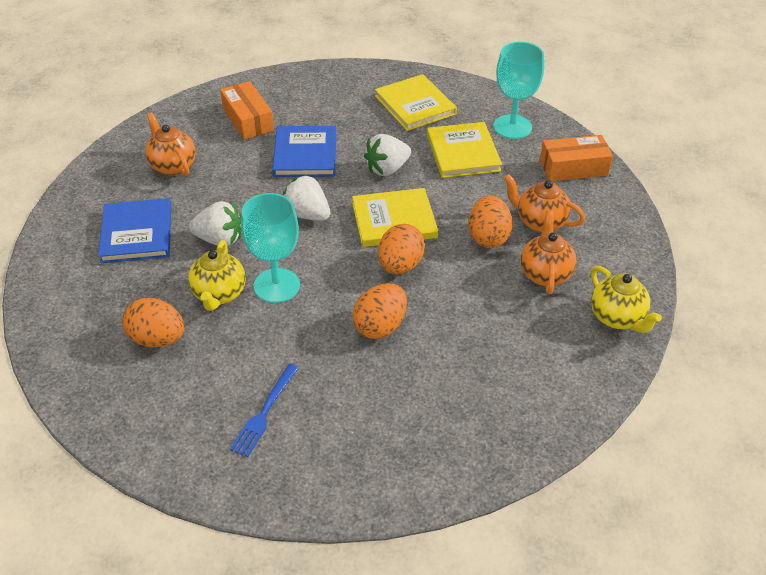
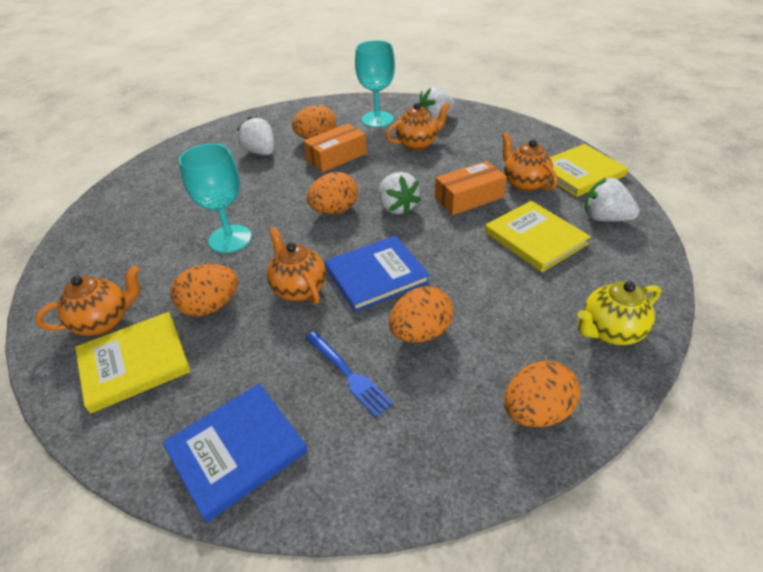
orange egg: 4 -> 5
orange teapot: 3 -> 4
white strawberry: 3 -> 4
yellow teapot: 2 -> 1

